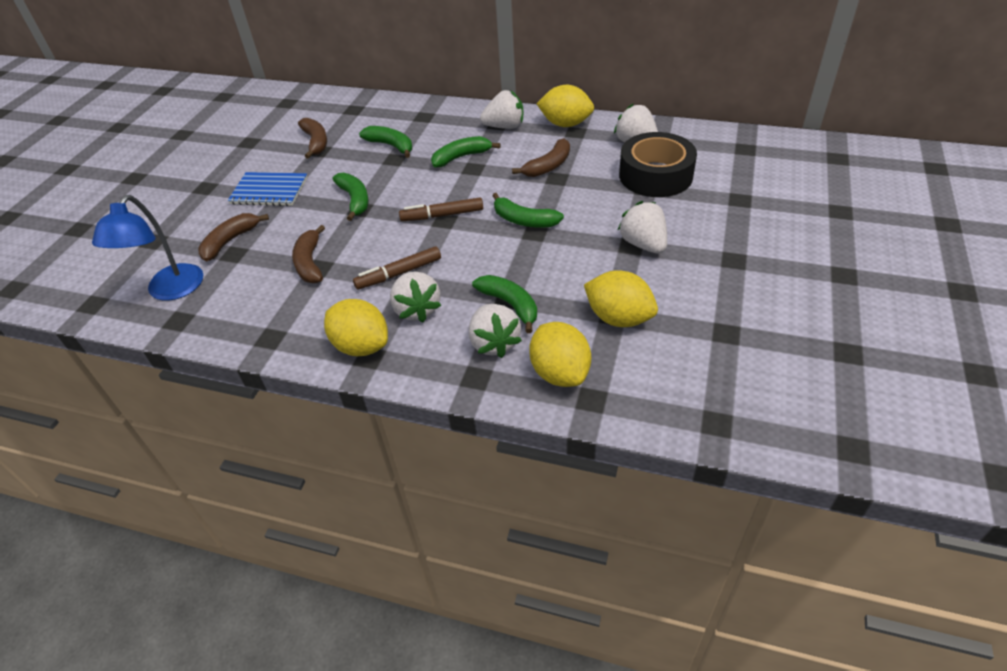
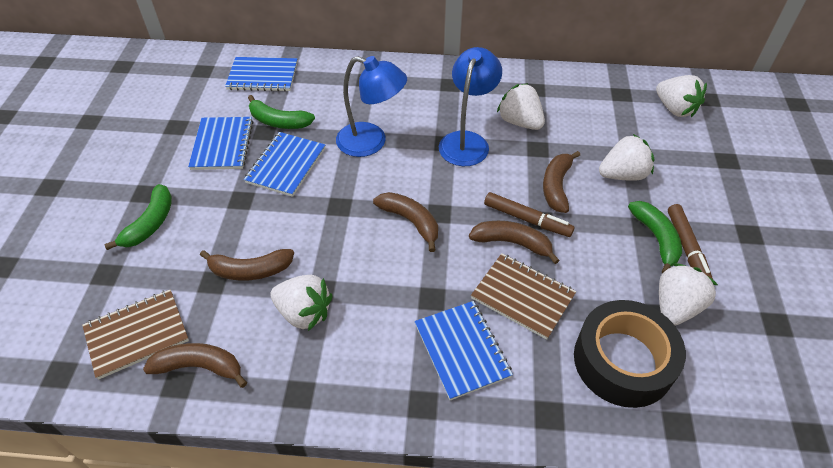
blue lamp: 1 -> 2
blue notebook: 1 -> 4
brown banana: 4 -> 5
brown notebook: 0 -> 2
green banana: 5 -> 3
yellow lemon: 4 -> 0

